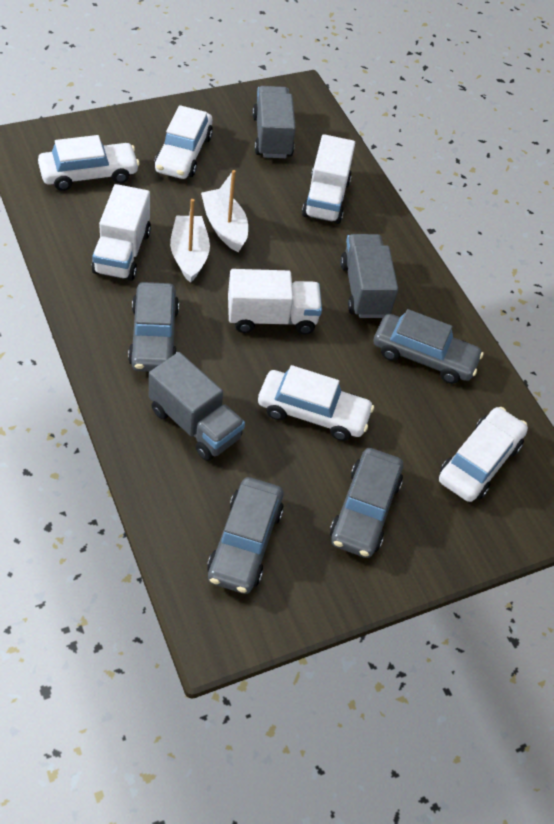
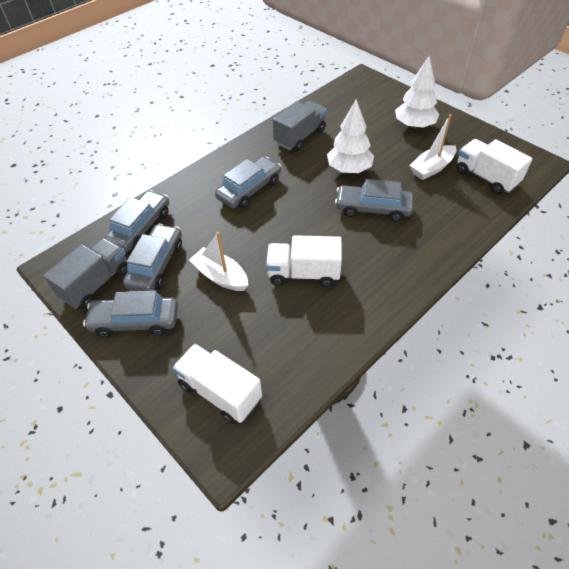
grey car: 4 -> 5
grey truck: 3 -> 2
white car: 4 -> 0
white tree: 0 -> 2

